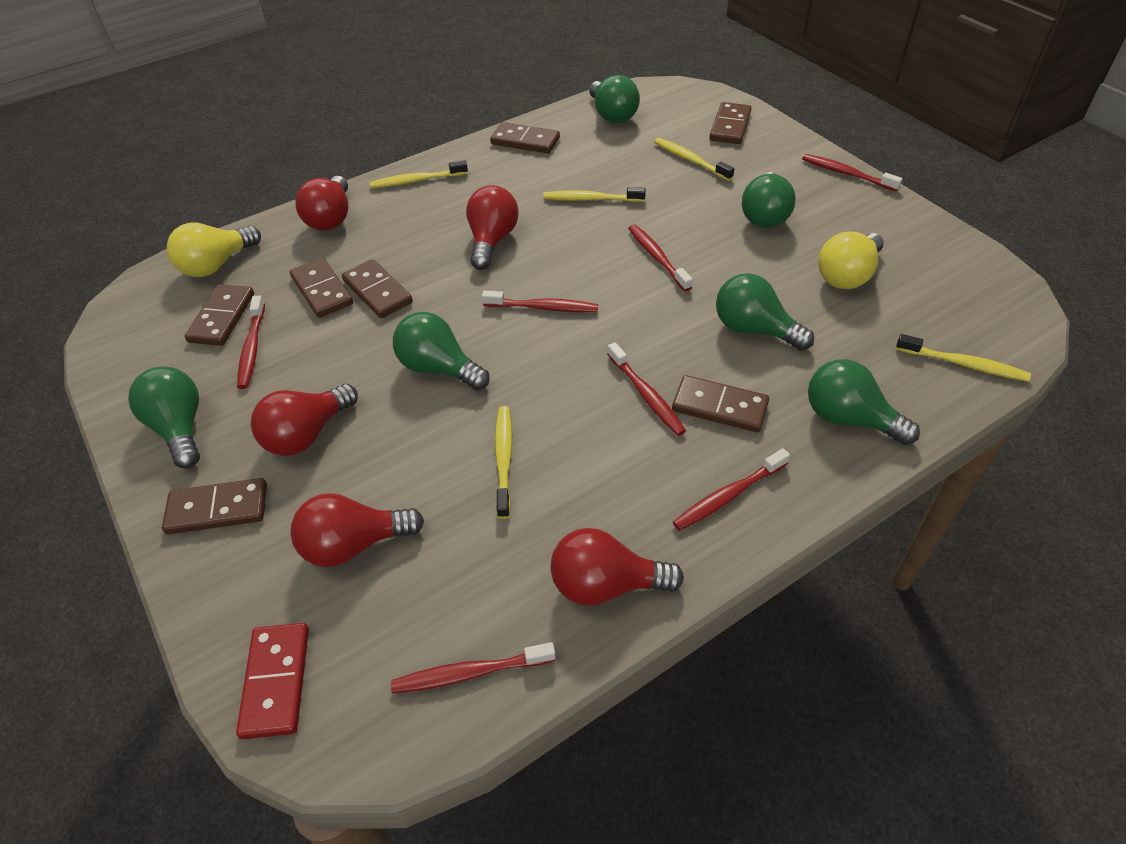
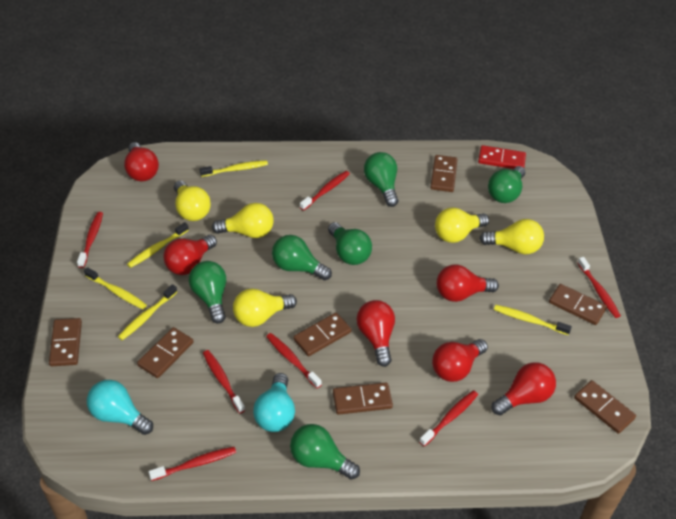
red light bulb: 5 -> 6
turquoise light bulb: 0 -> 2
yellow light bulb: 2 -> 5

